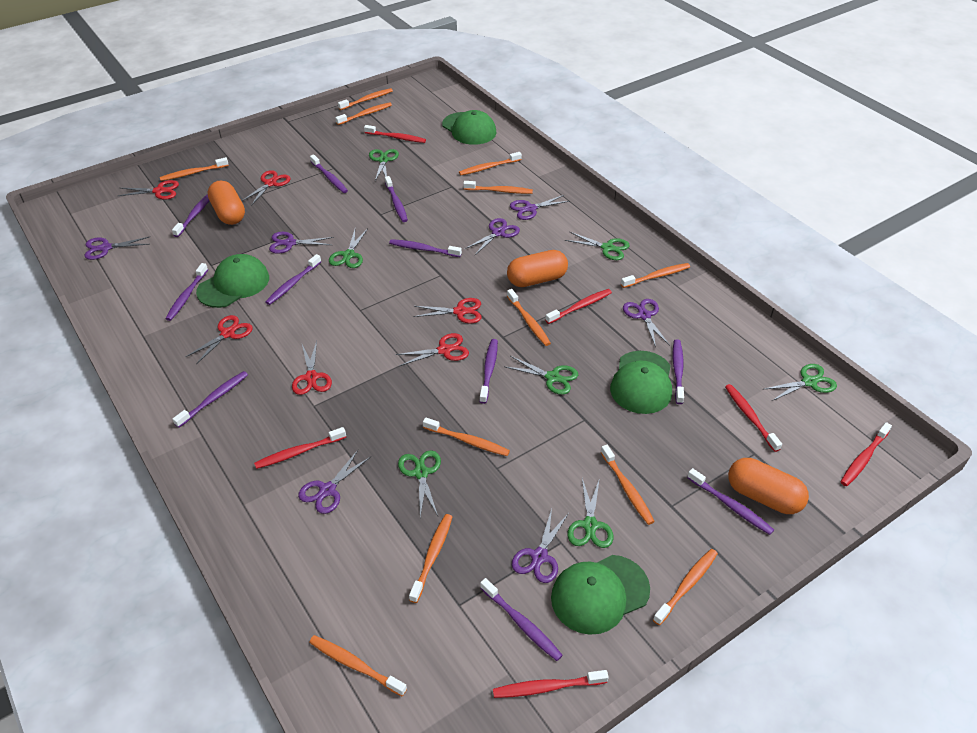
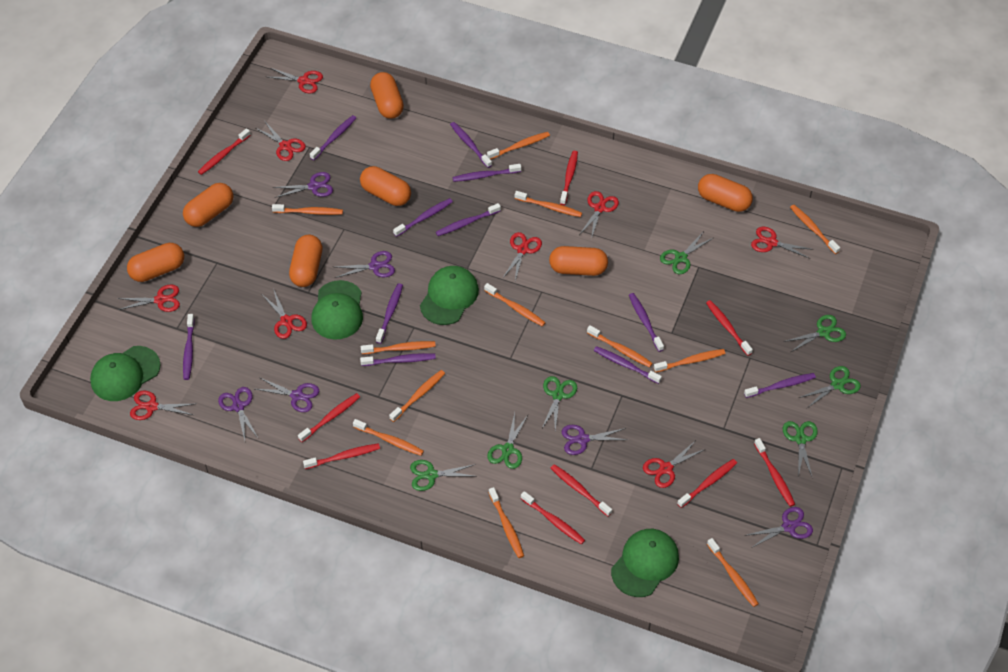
orange capsule: 3 -> 7
purple scissors: 7 -> 6
red scissors: 6 -> 9
red toothbrush: 6 -> 9

